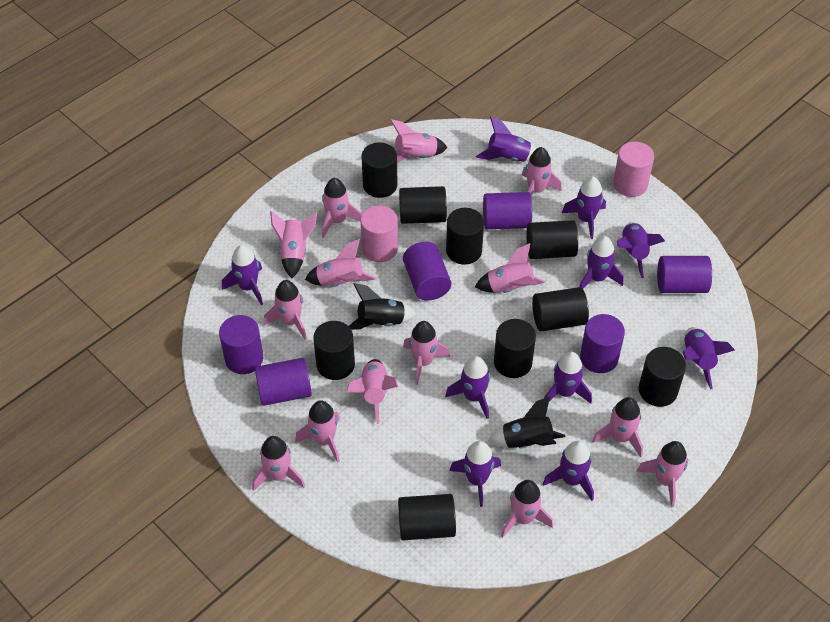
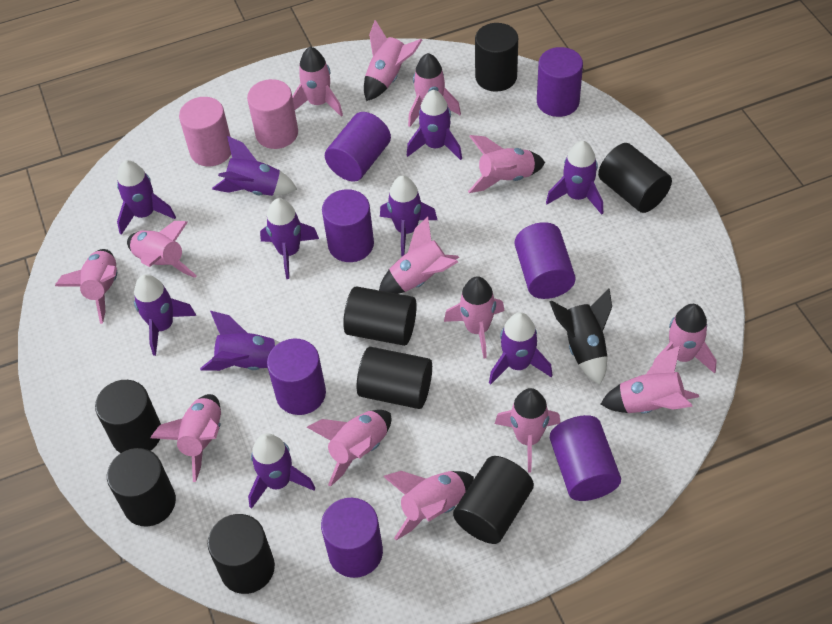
black cylinder: 9 -> 8
black rocket: 2 -> 1
purple cylinder: 6 -> 7

